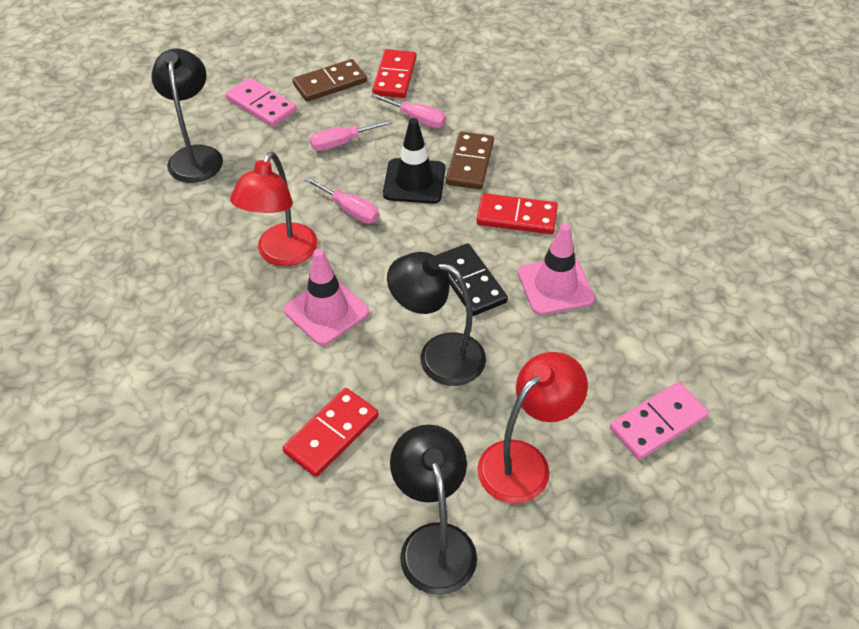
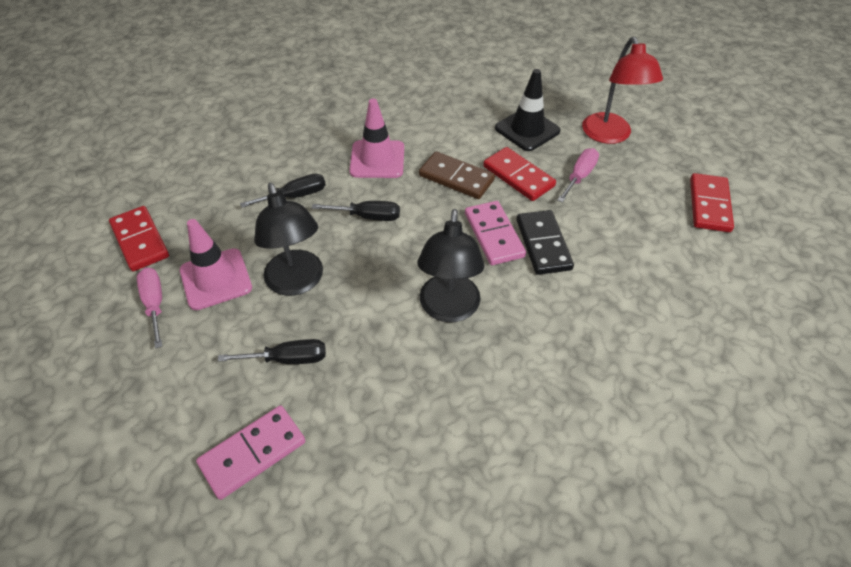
black lamp: 3 -> 2
black screwdriver: 0 -> 3
brown domino: 2 -> 1
pink screwdriver: 3 -> 2
red lamp: 2 -> 1

